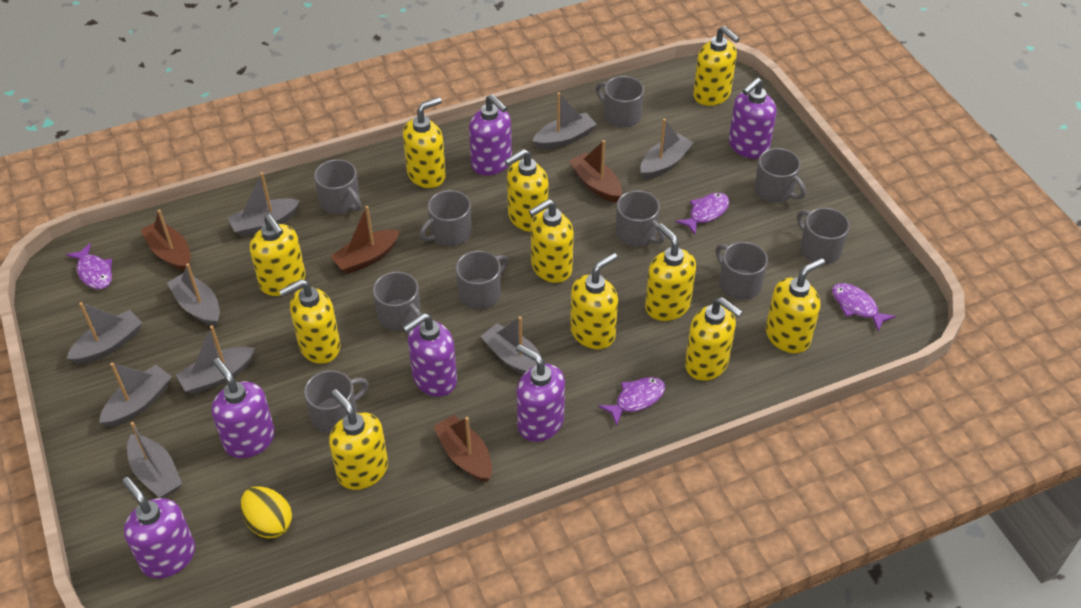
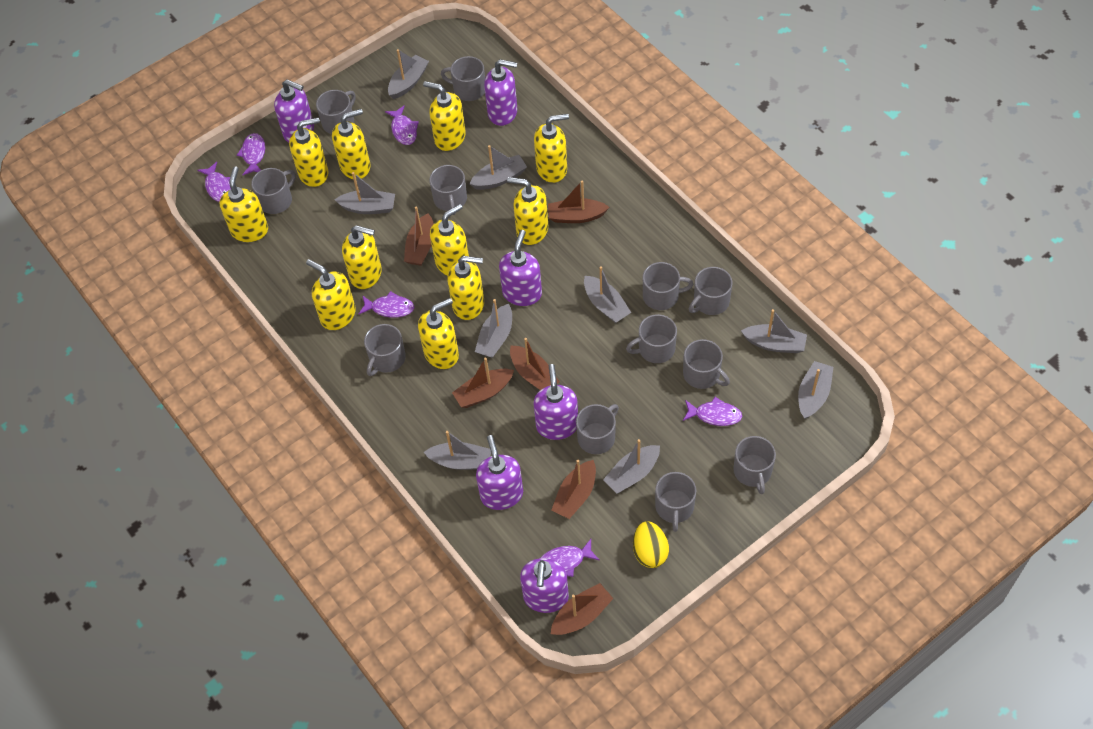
brown boat: 4 -> 6
grey mug: 10 -> 12
purple fish: 4 -> 6

